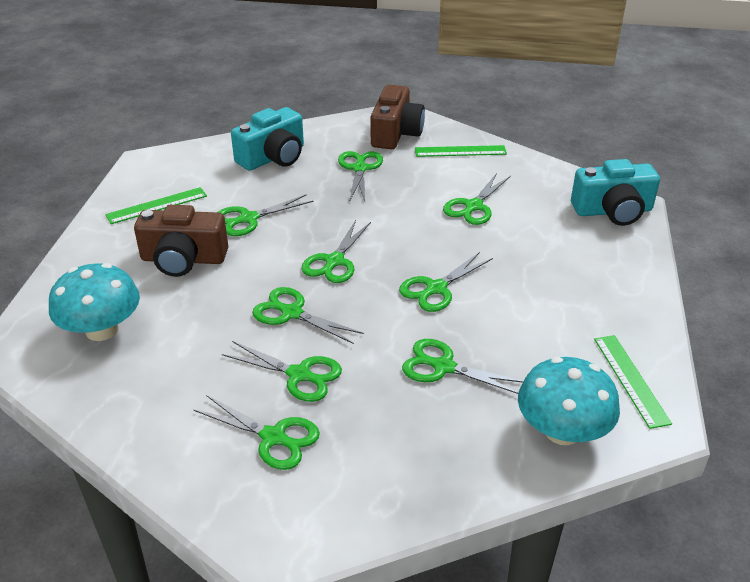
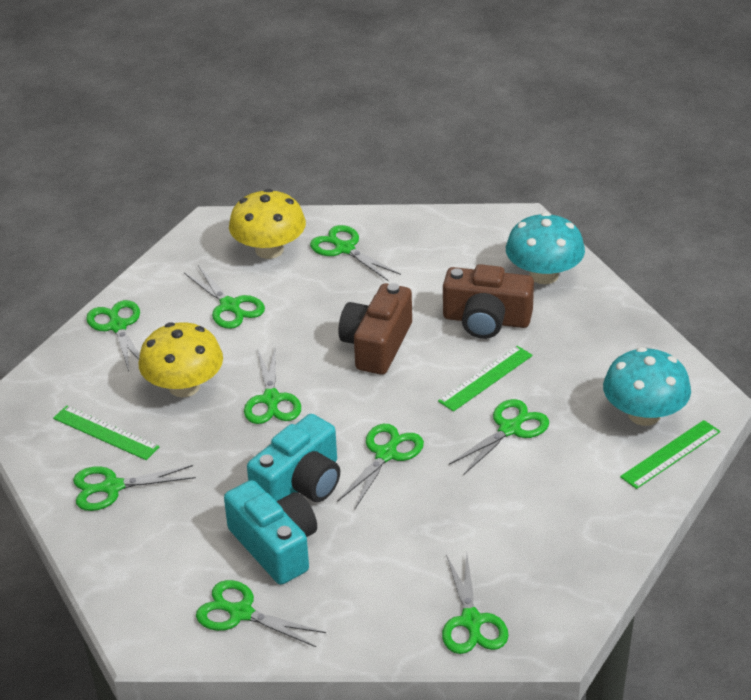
yellow mushroom: 0 -> 2

